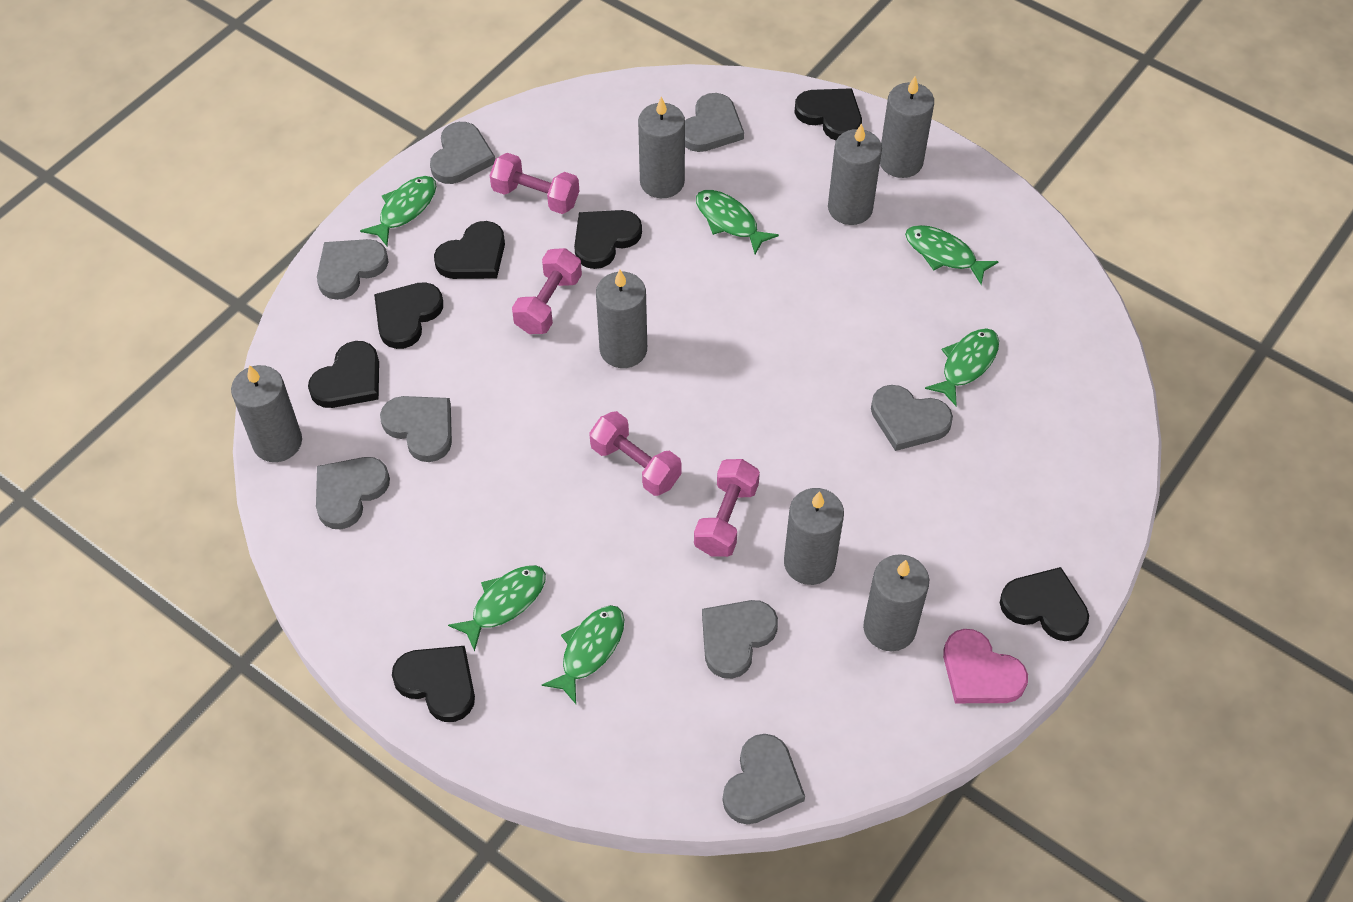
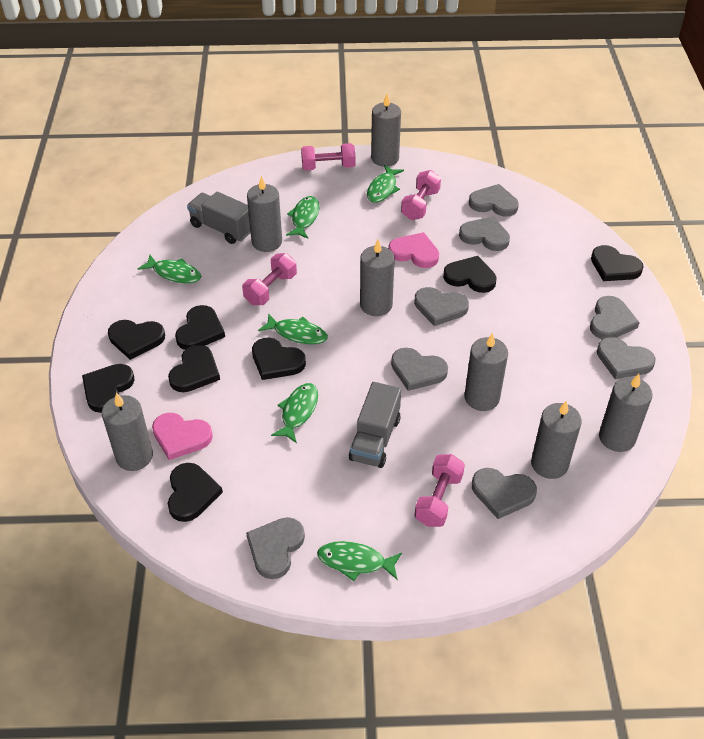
black heart: 7 -> 8
grey truck: 0 -> 2
pink heart: 1 -> 2

